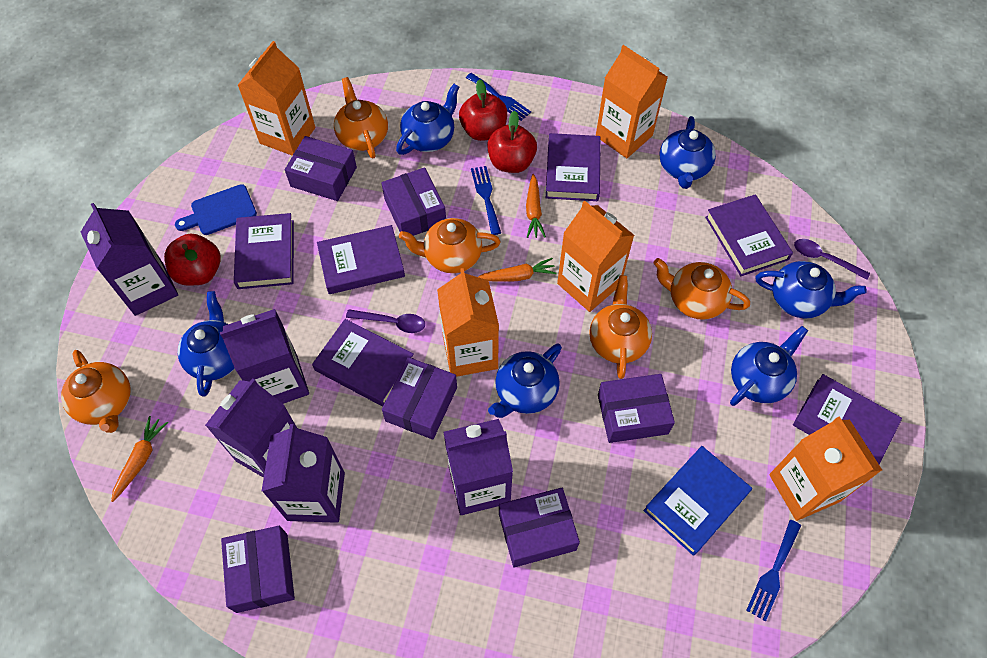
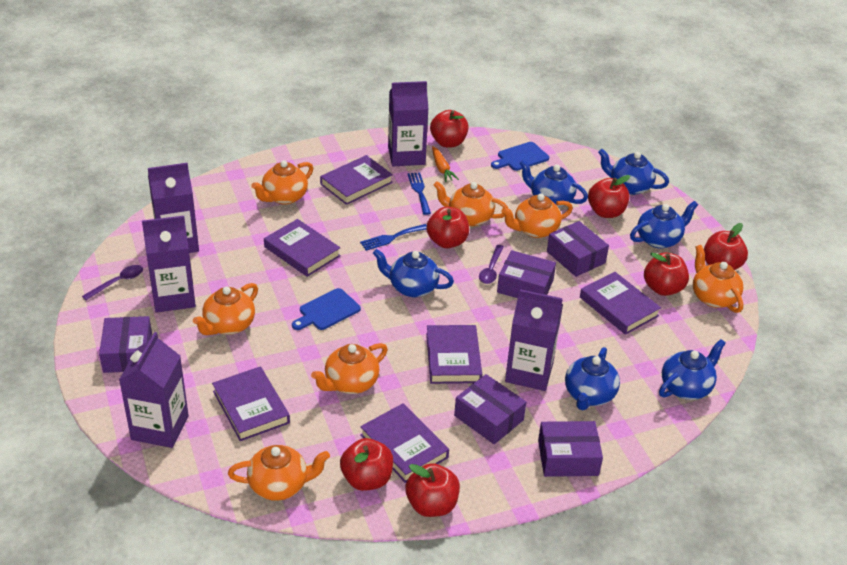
blue book: 1 -> 0
blue cutting board: 1 -> 2
blue fork: 3 -> 2
orange carrot: 3 -> 1
orange carton: 5 -> 0
orange teapot: 5 -> 7
purple box: 6 -> 5
red apple: 3 -> 7

